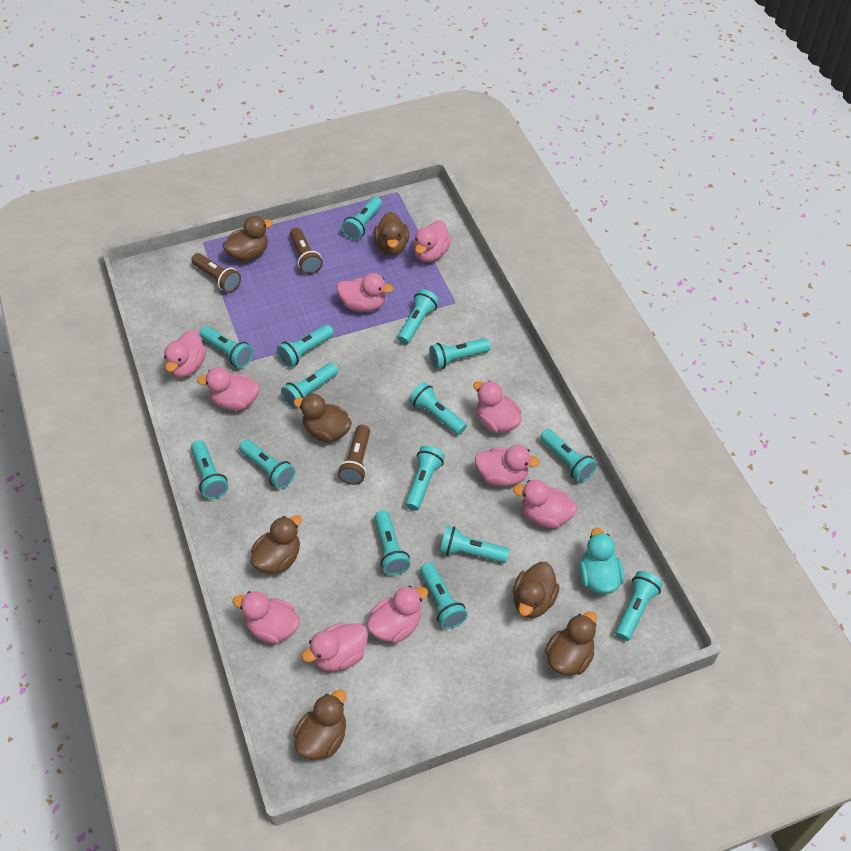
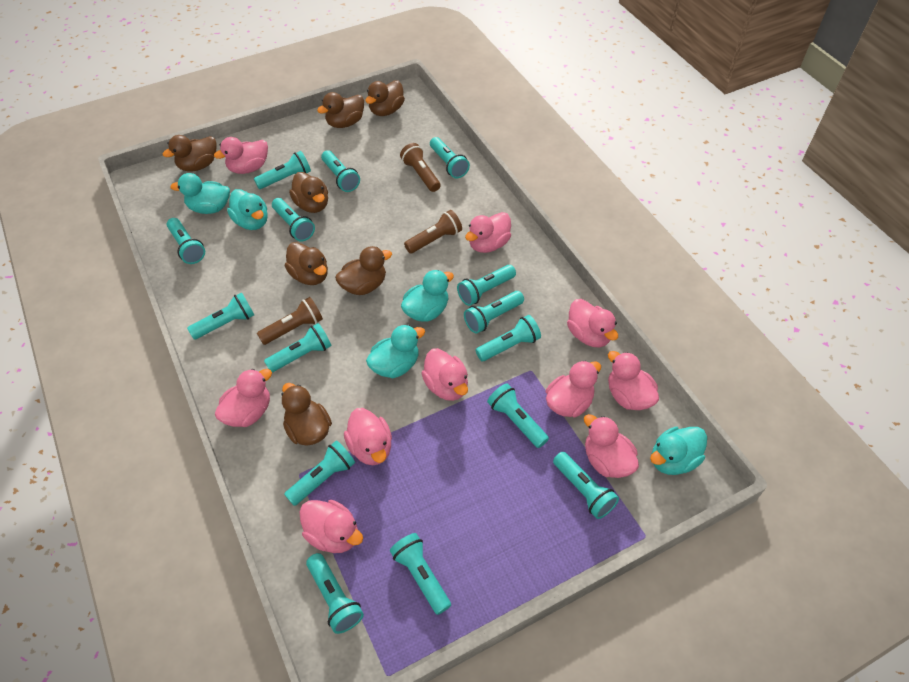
turquoise duck: 1 -> 5

